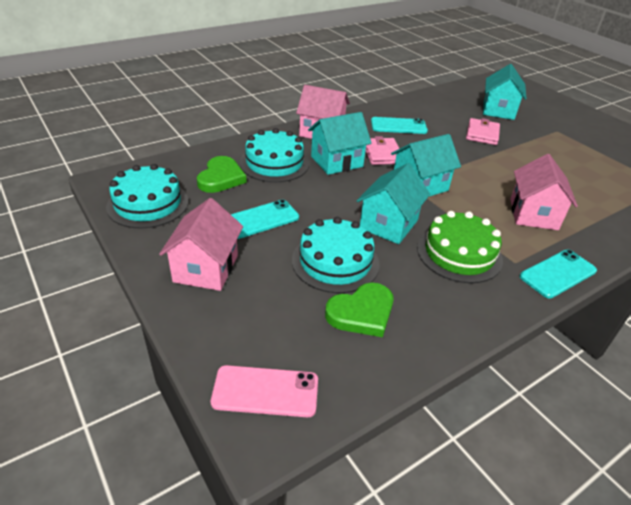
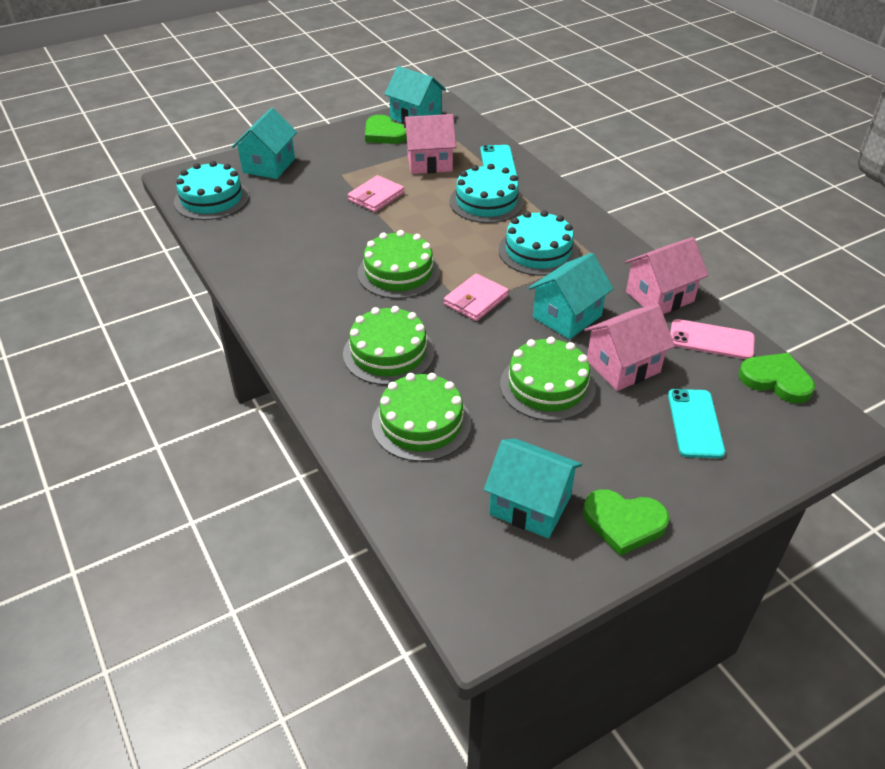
green cake: 1 -> 4
green heart: 2 -> 3
turquoise phone: 3 -> 2

